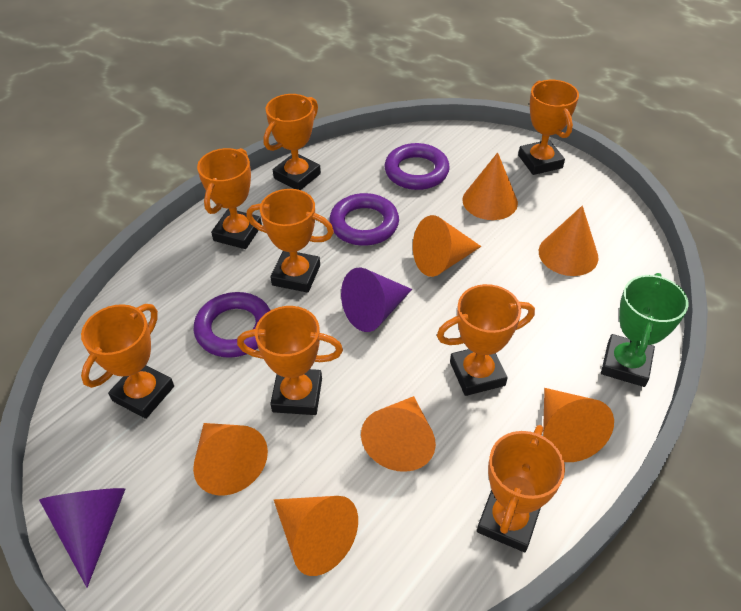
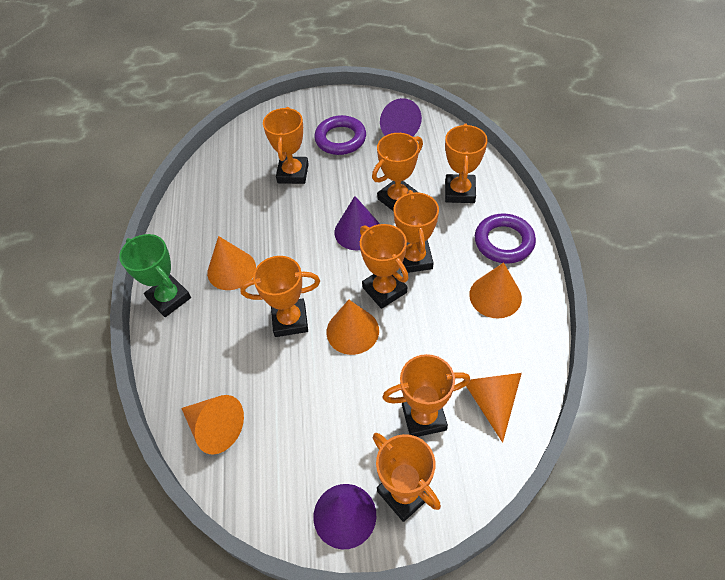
orange cone: 7 -> 5
purple cone: 2 -> 3
purple ring: 3 -> 2

